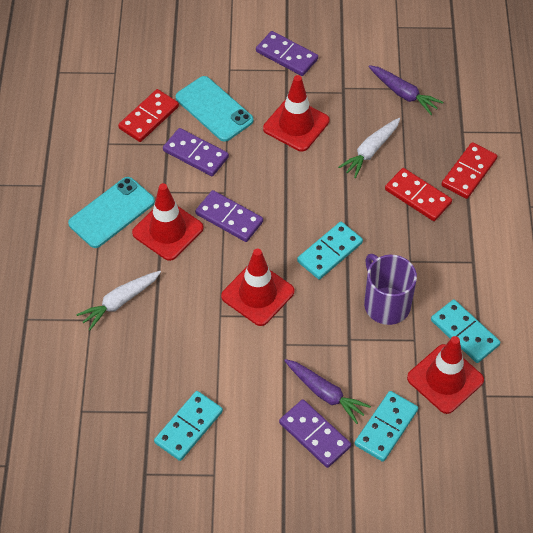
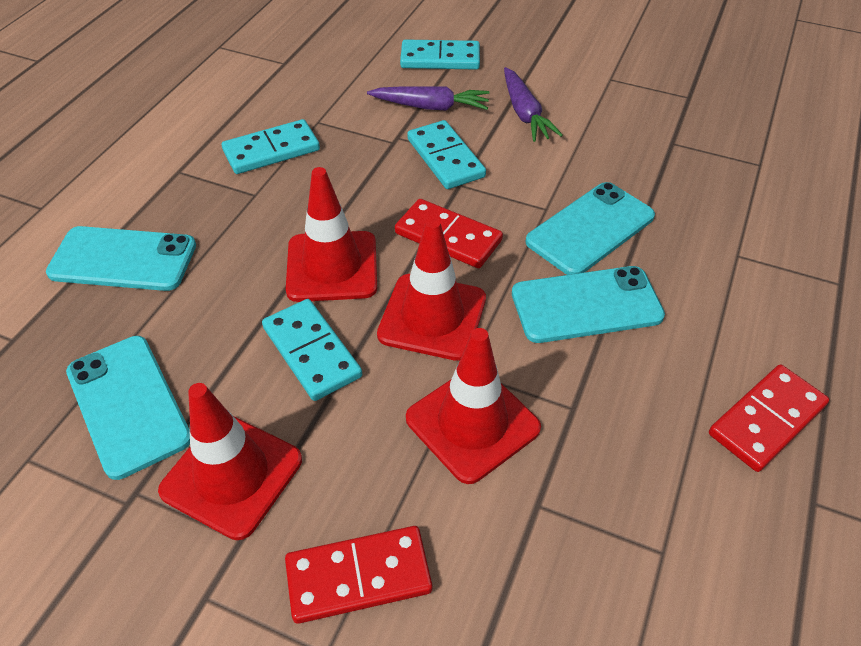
purple domino: 4 -> 0
purple mug: 1 -> 0
turquoise phone: 2 -> 4
white carrot: 2 -> 0

